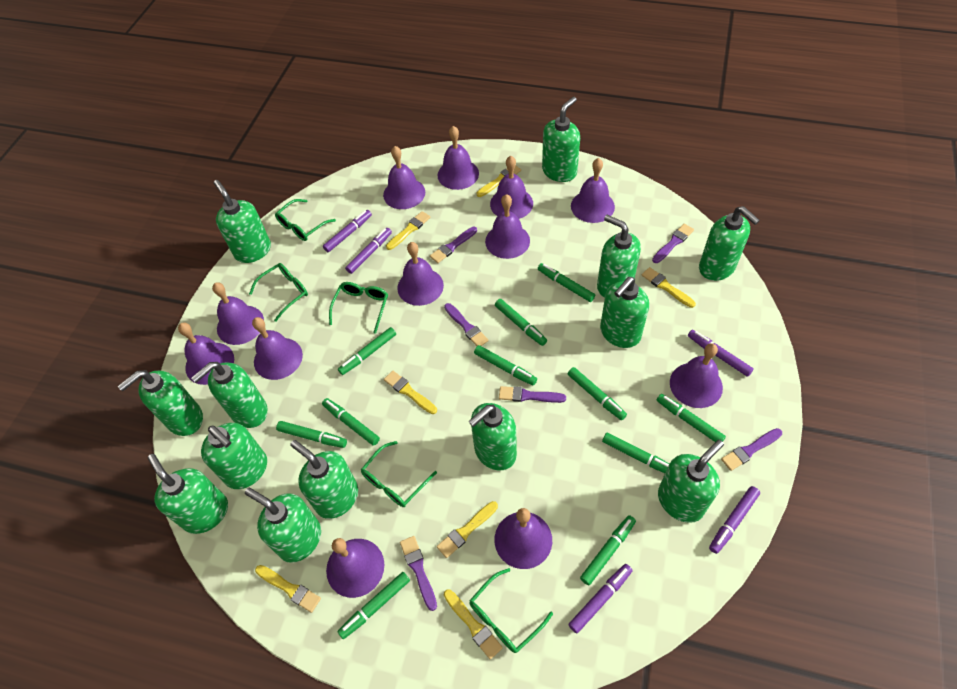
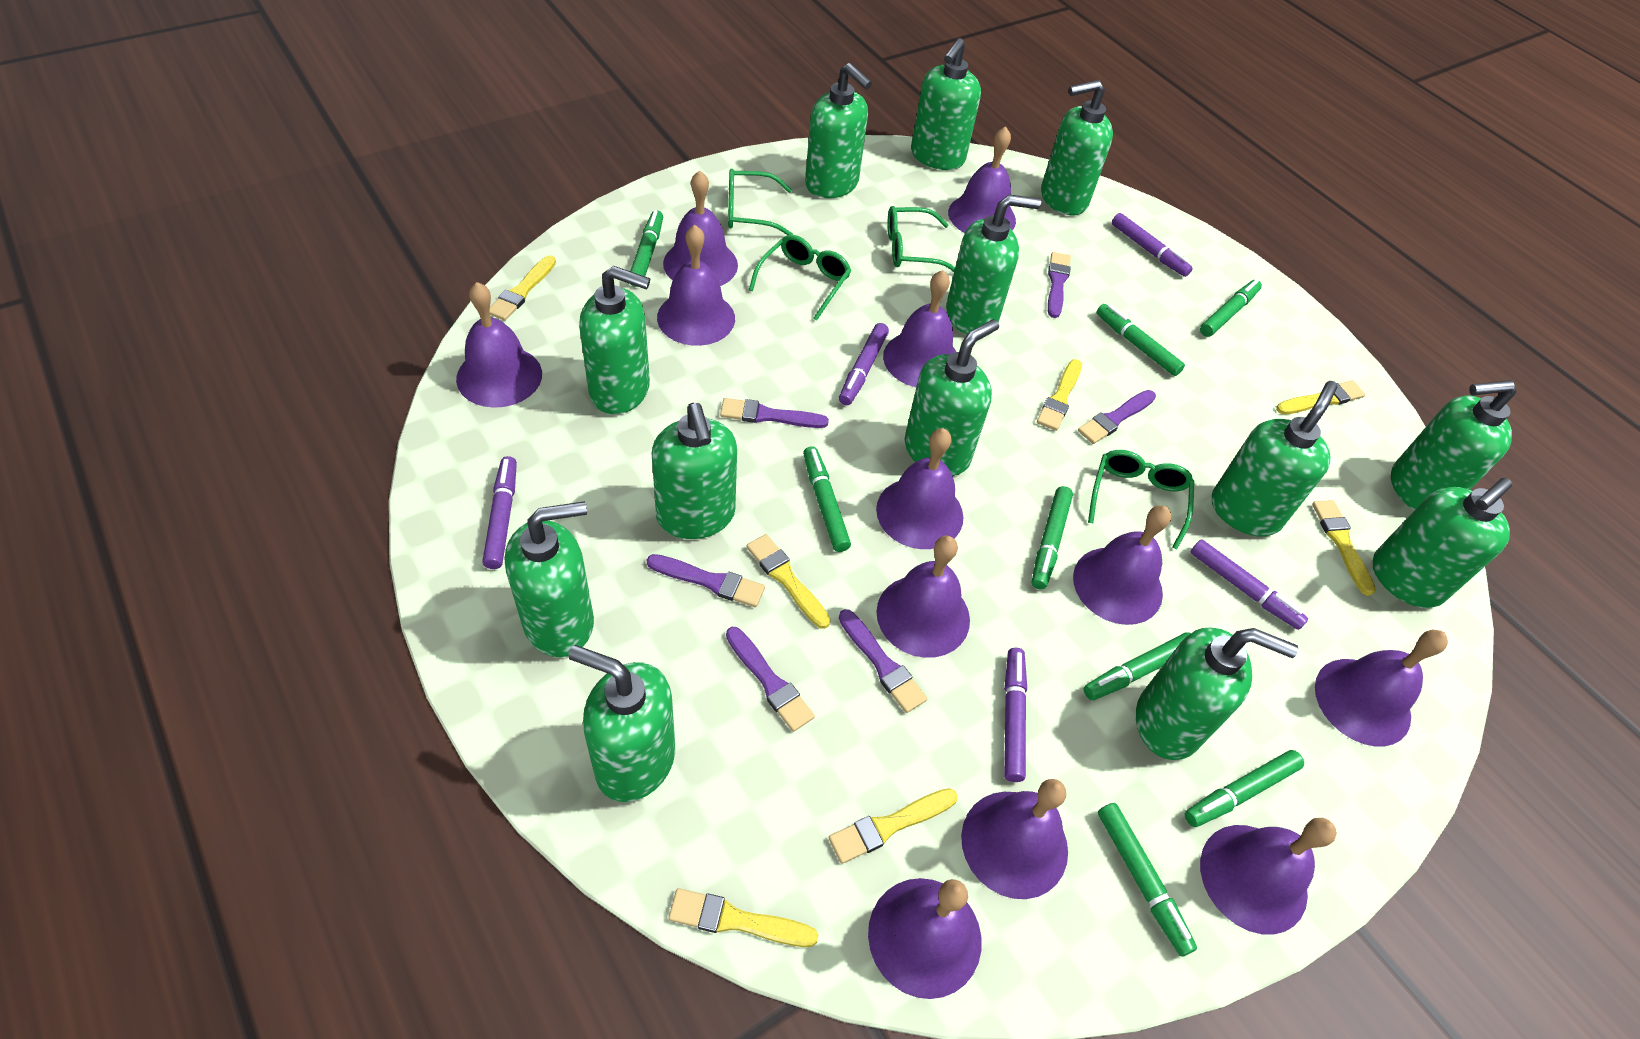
green glasses: 5 -> 4
green marker: 11 -> 8

